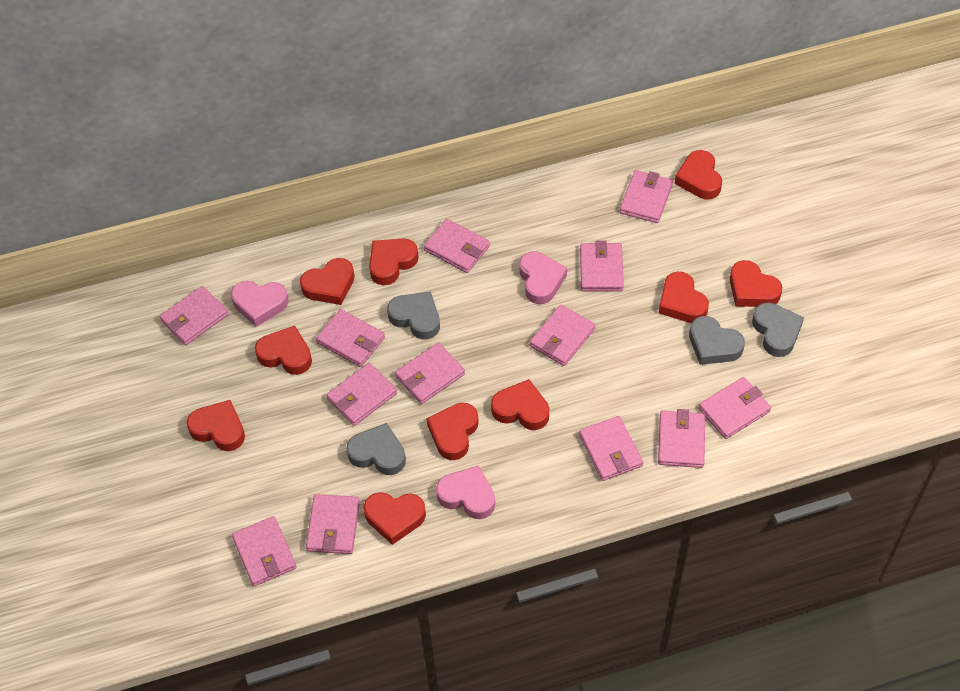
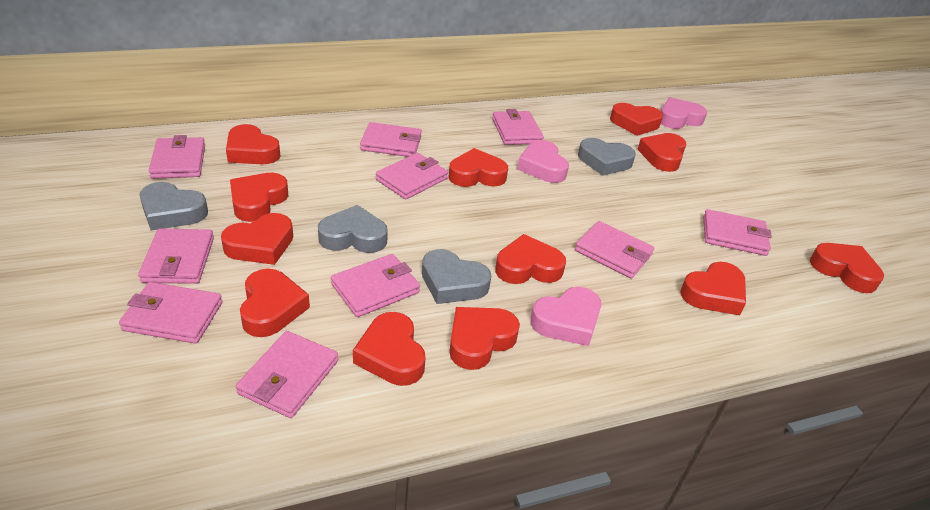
pink wallet: 13 -> 10
red heart: 10 -> 12

